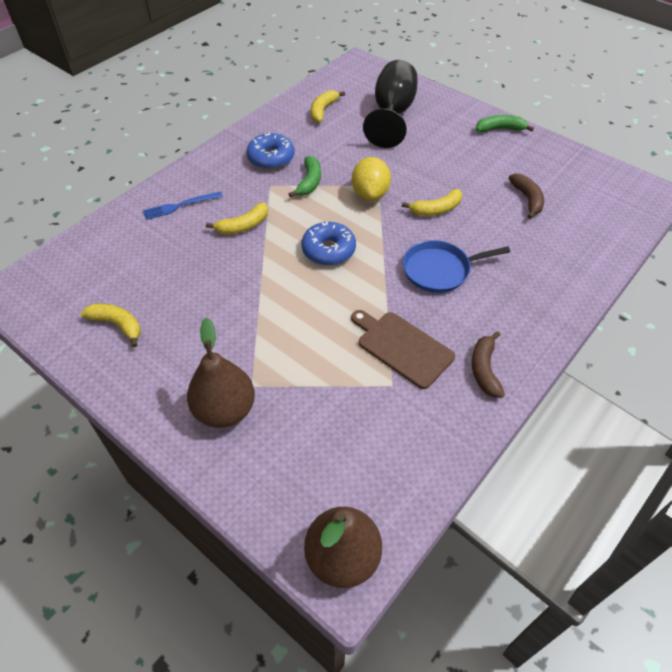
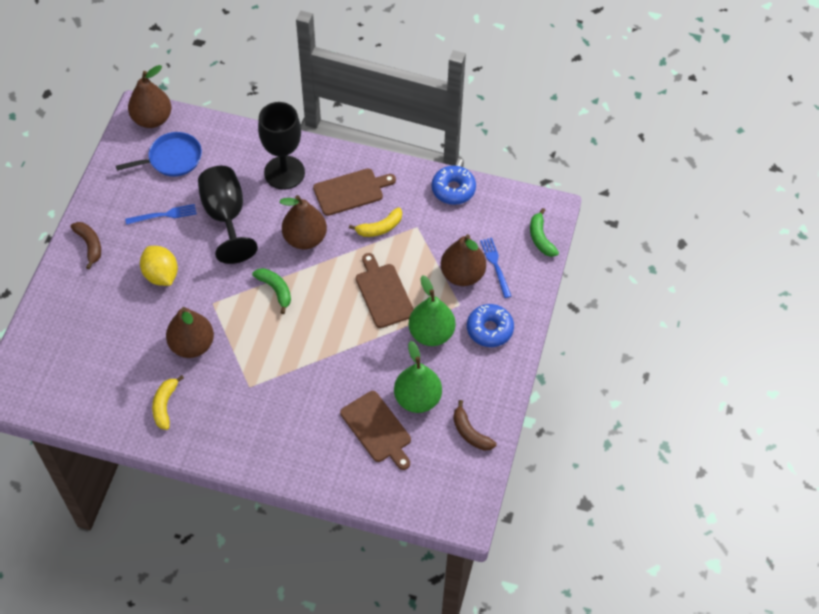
black goblet: 1 -> 2
blue fork: 1 -> 2
brown cutting board: 1 -> 3
brown pear: 2 -> 4
green pear: 0 -> 2
yellow banana: 4 -> 2

